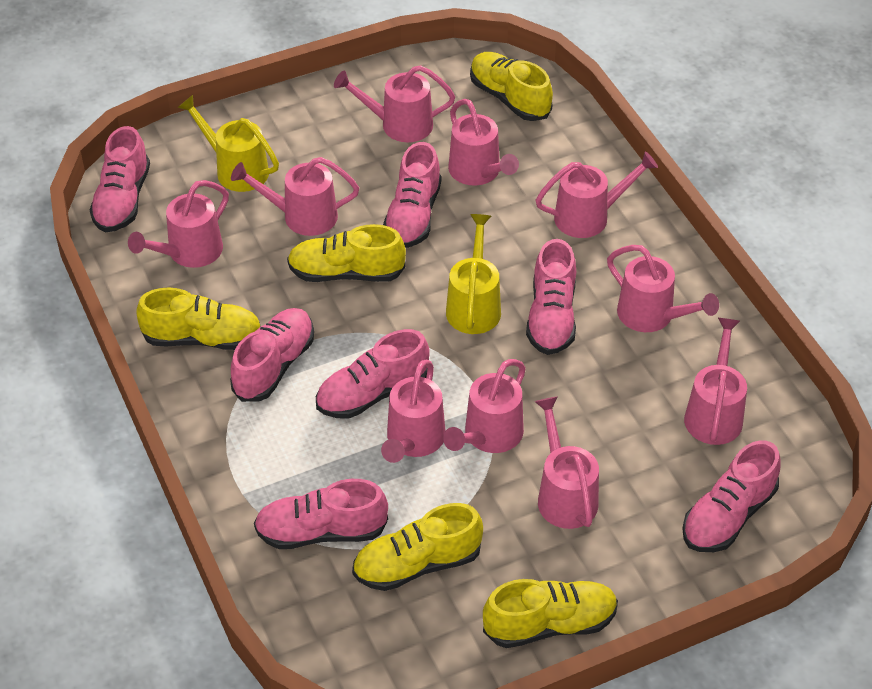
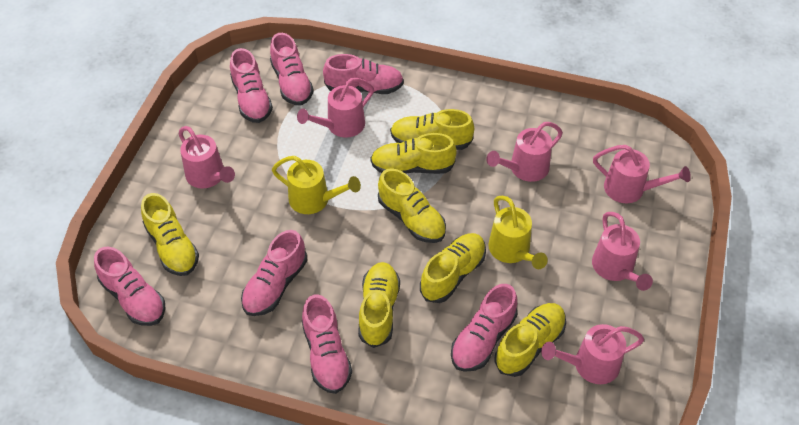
pink watering can: 10 -> 6
yellow shoe: 5 -> 7

